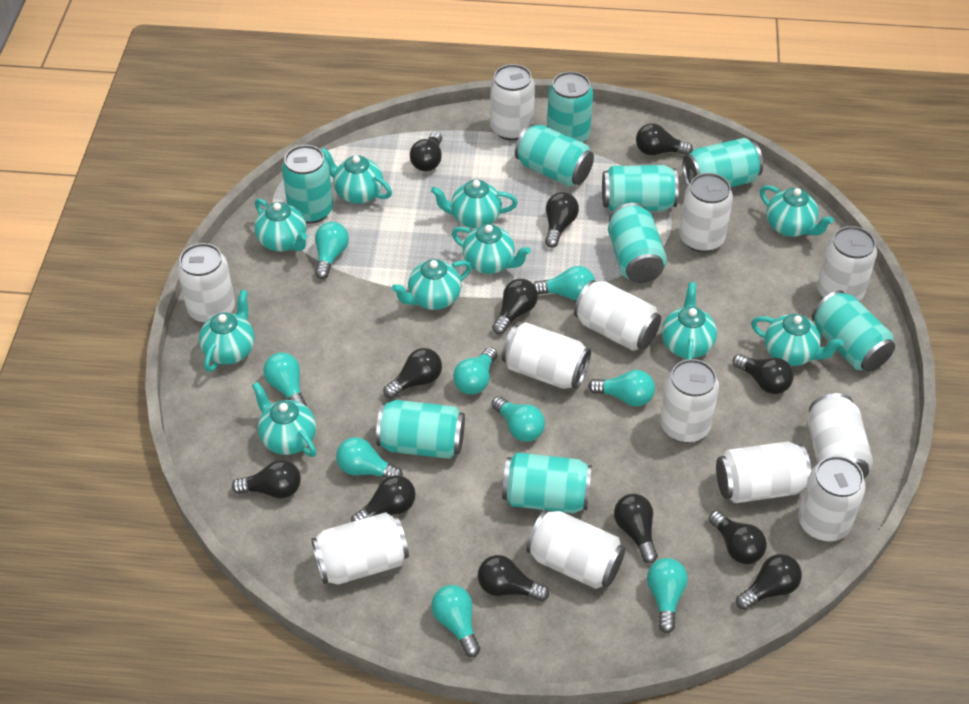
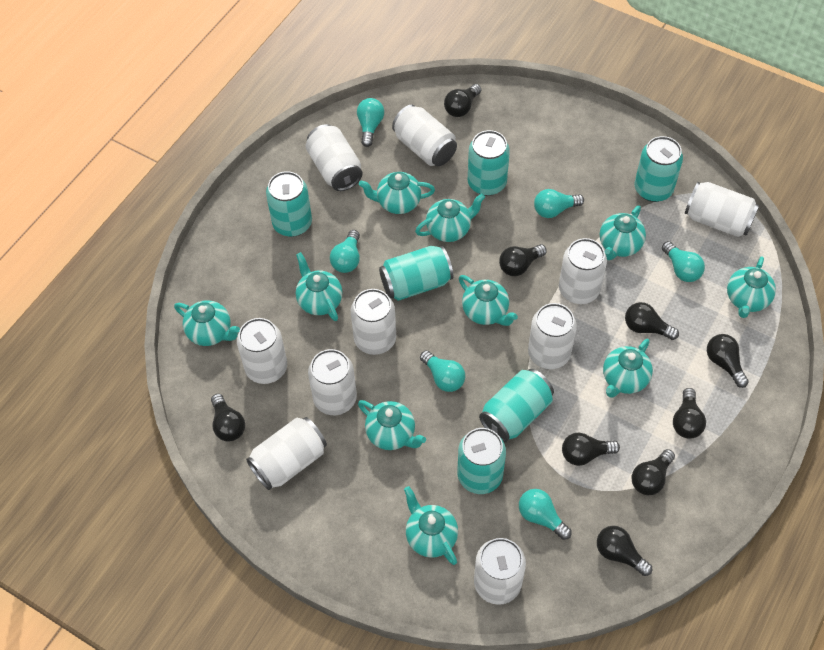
black light bulb: 12 -> 9
turquoise can: 9 -> 6
turquoise light bulb: 9 -> 6
white can: 12 -> 10

